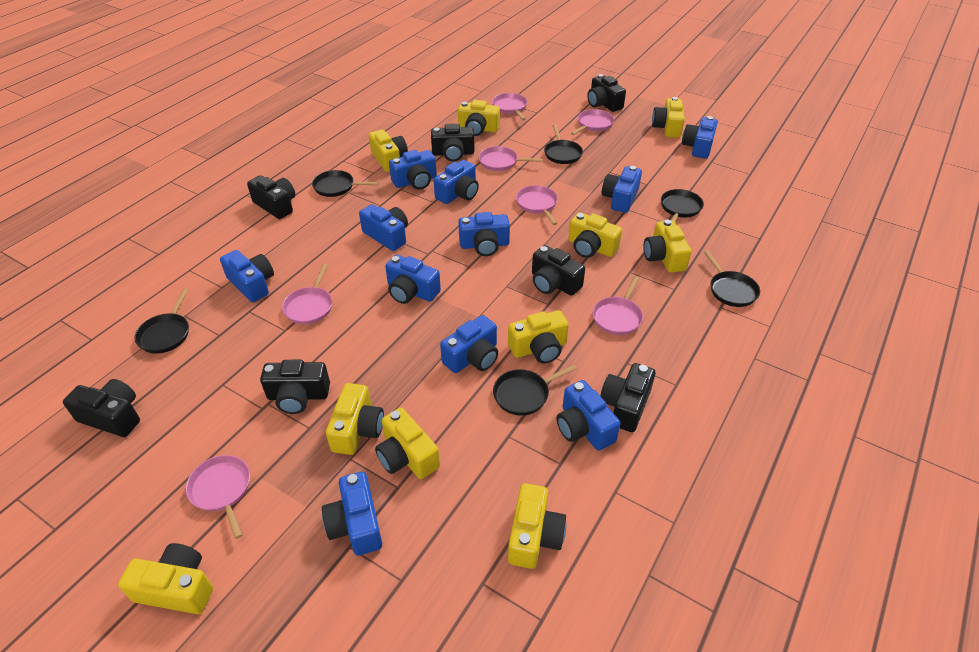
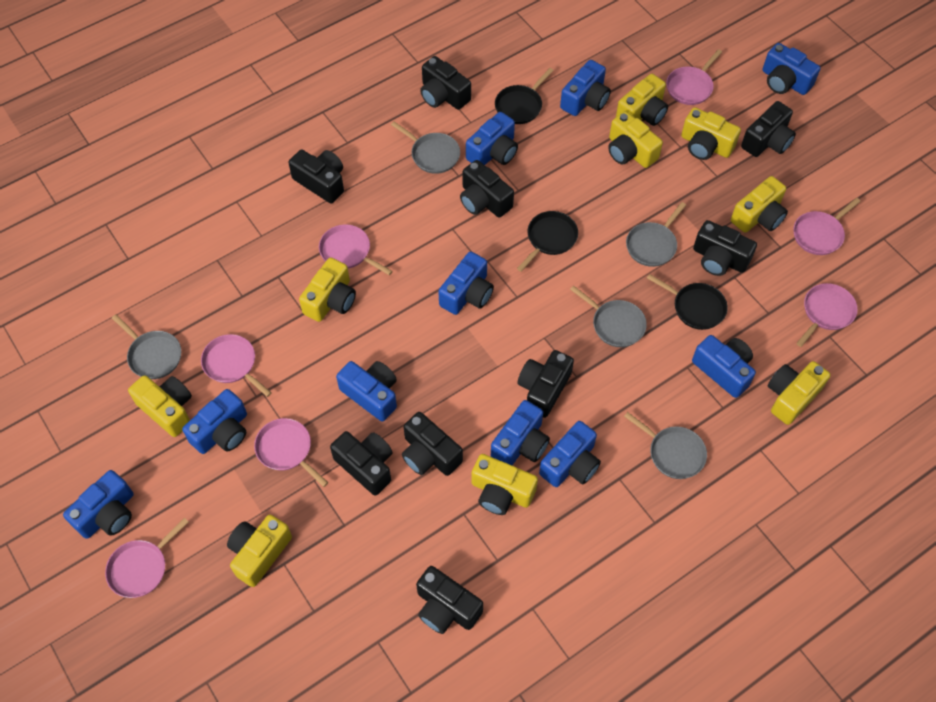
black camera: 7 -> 9
black pan: 6 -> 3
blue camera: 11 -> 10
grey pan: 0 -> 5
yellow camera: 10 -> 9

